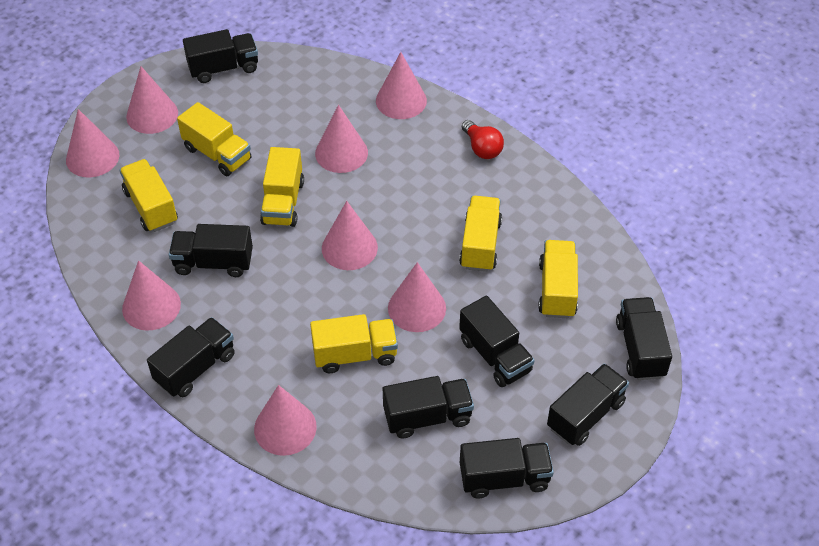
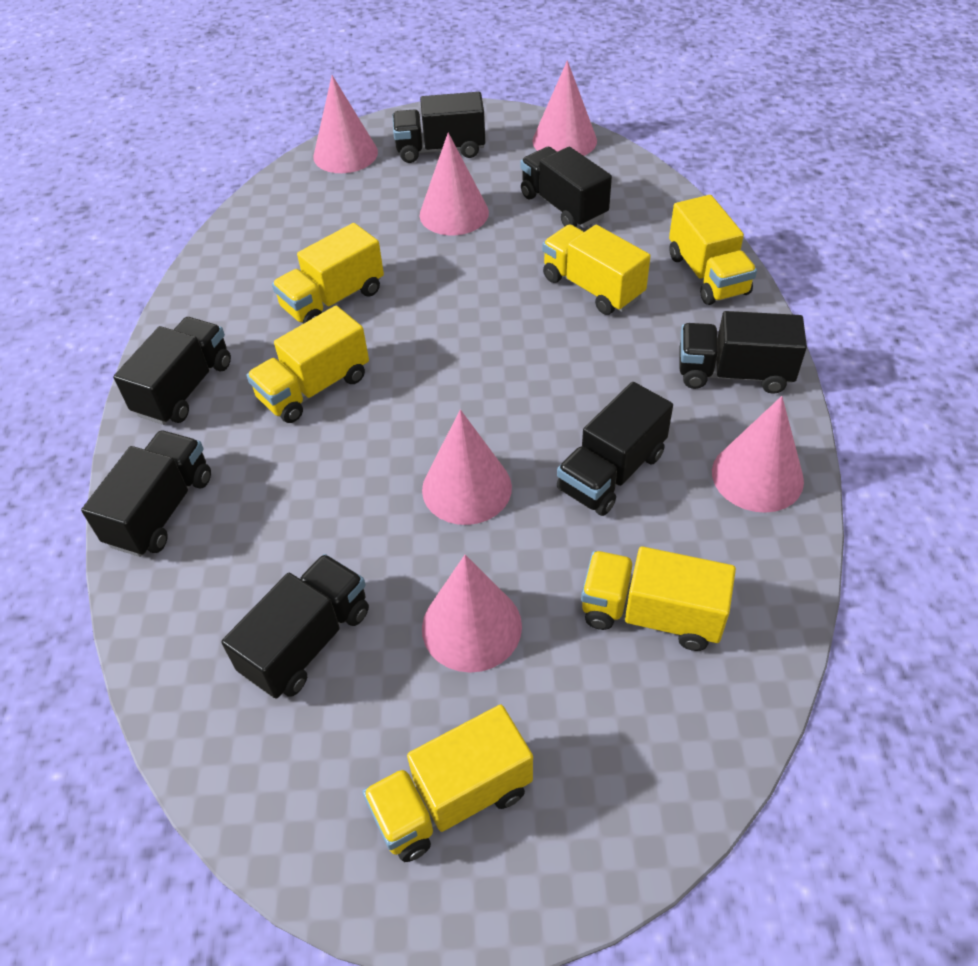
black truck: 8 -> 7
pink cone: 8 -> 6
red light bulb: 1 -> 0

